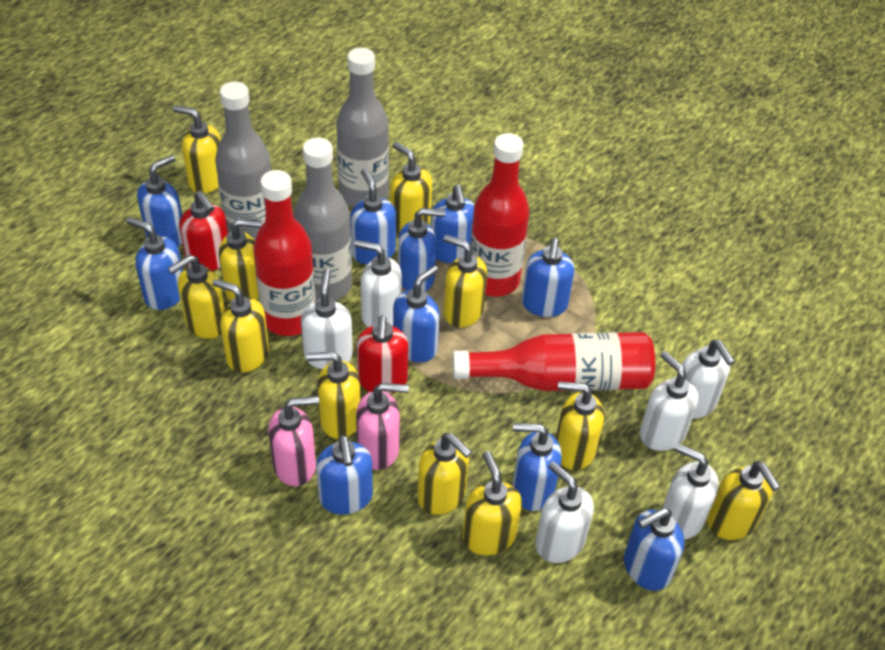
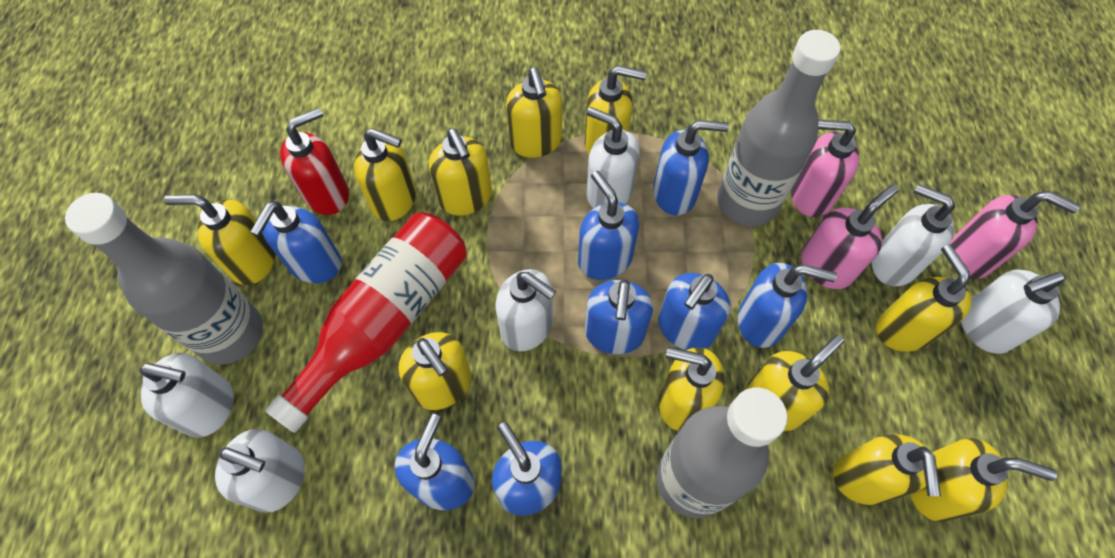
blue soap dispenser: 10 -> 8
pink soap dispenser: 2 -> 3
red bottle: 3 -> 1
red soap dispenser: 2 -> 1

